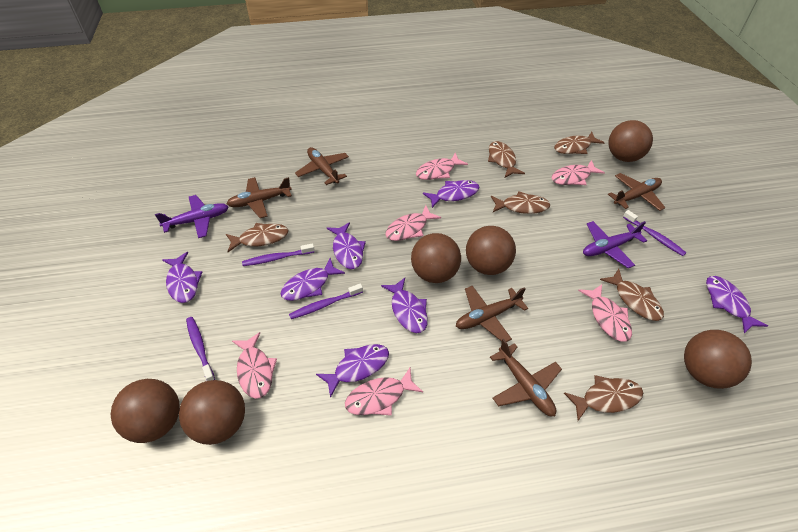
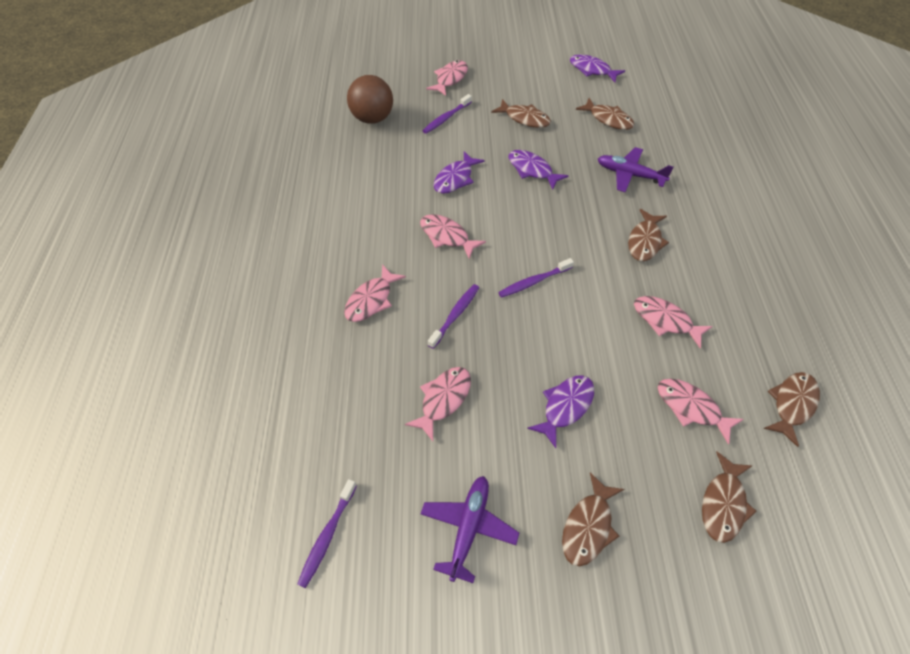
brown ball: 6 -> 1
brown plane: 5 -> 0
purple fish: 7 -> 4

